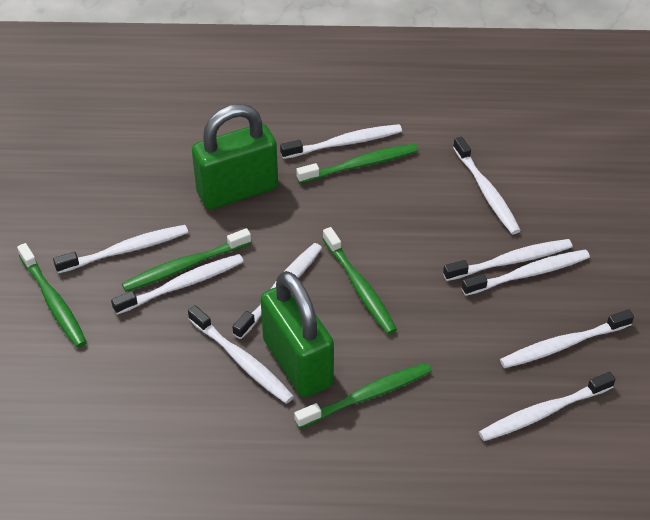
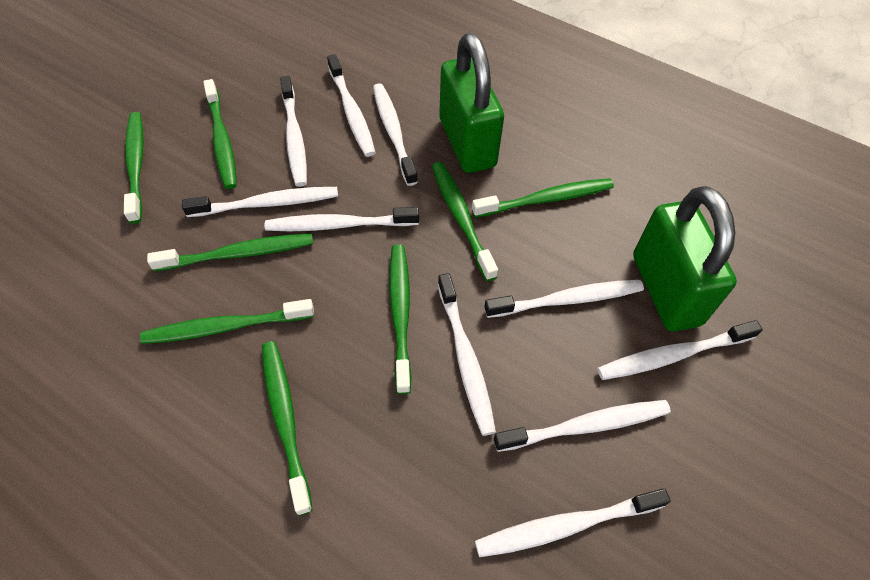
green toothbrush: 5 -> 8

